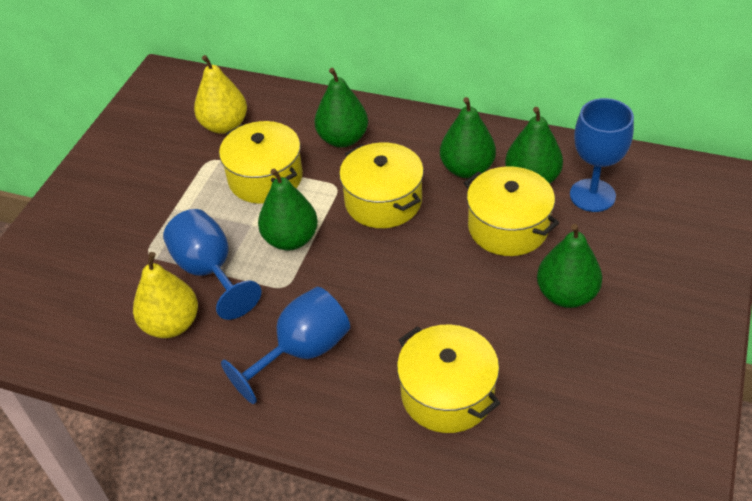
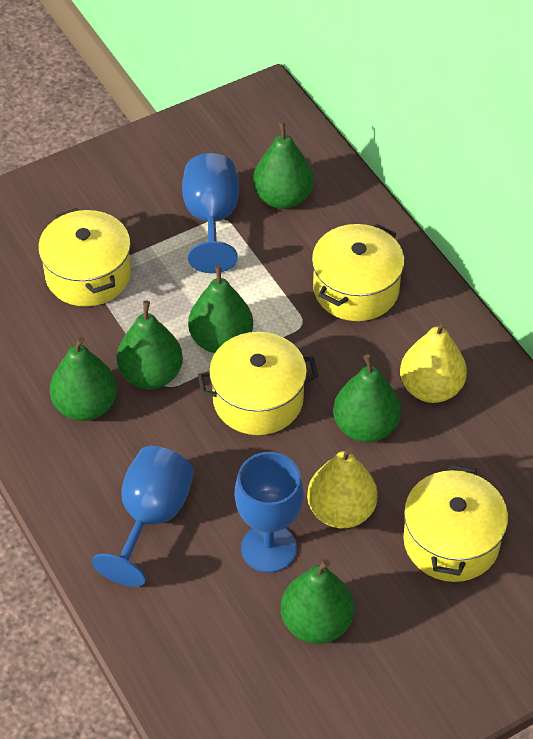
green pear: 5 -> 6

